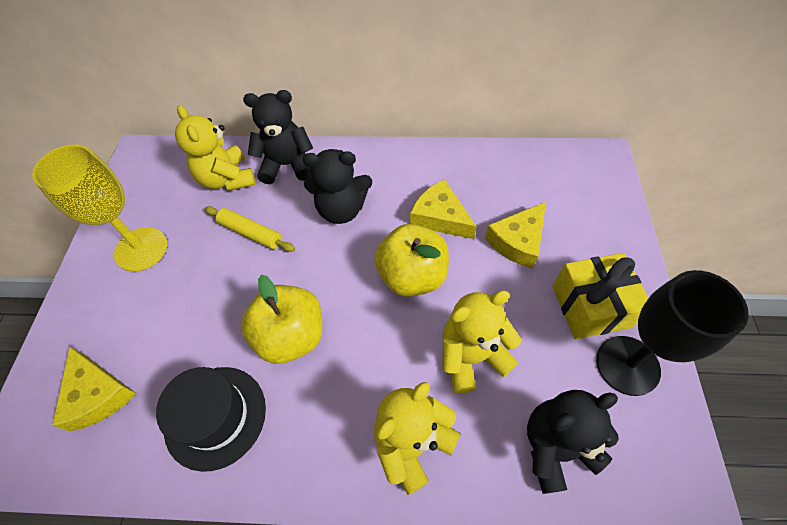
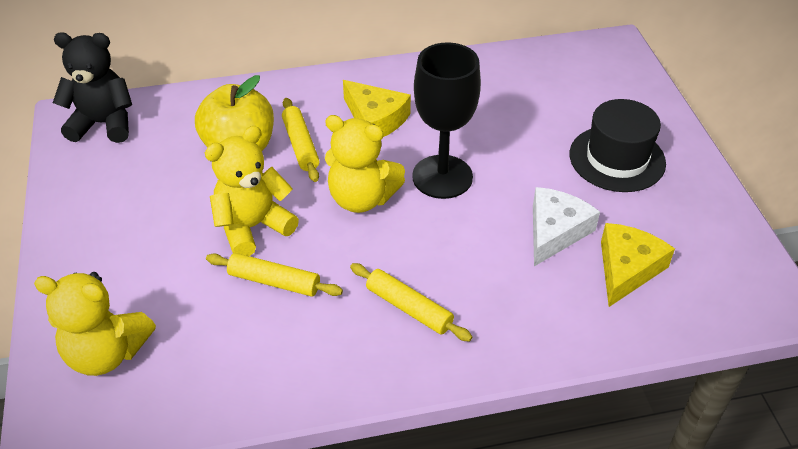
black teddy bear: 3 -> 1
white cheese: 0 -> 1
yellow apple: 2 -> 1
yellow cheese: 3 -> 2
yellow gift: 1 -> 0
yellow goblet: 1 -> 0
yellow rolling pin: 1 -> 3

